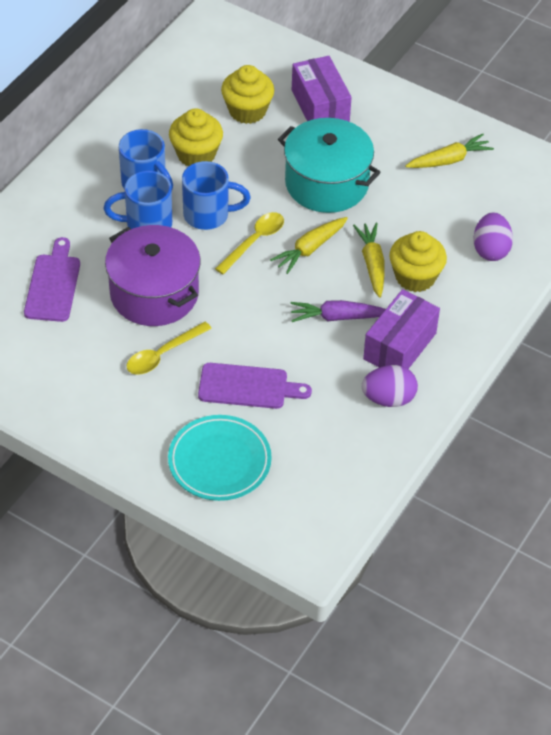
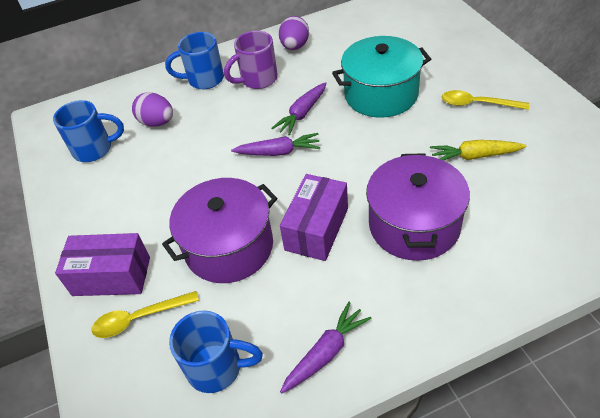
purple carrot: 1 -> 3
purple cutting board: 2 -> 0
purple mug: 0 -> 1
purple pot: 1 -> 2
turquoise plate: 1 -> 0
yellow carrot: 3 -> 1
yellow cupcake: 3 -> 0

